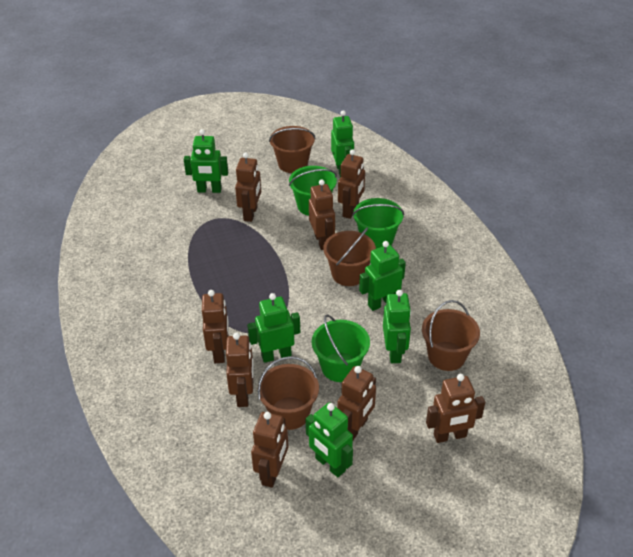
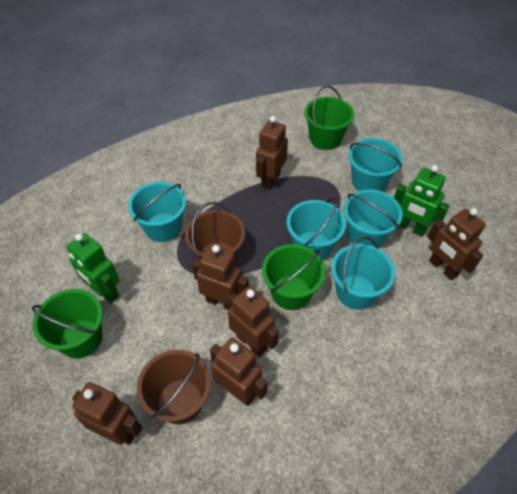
brown bucket: 4 -> 2
brown robot: 8 -> 6
green robot: 6 -> 2
turquoise bucket: 0 -> 5

